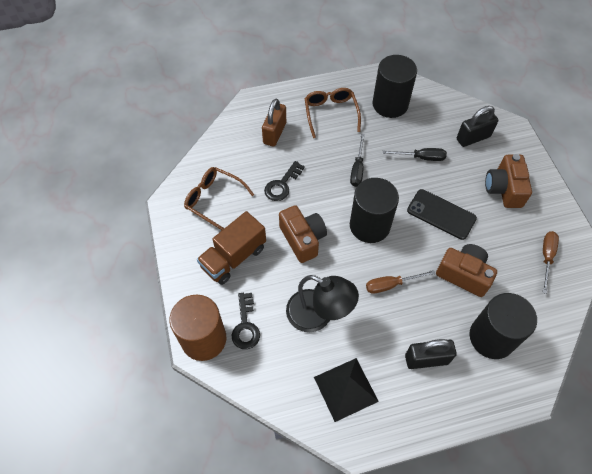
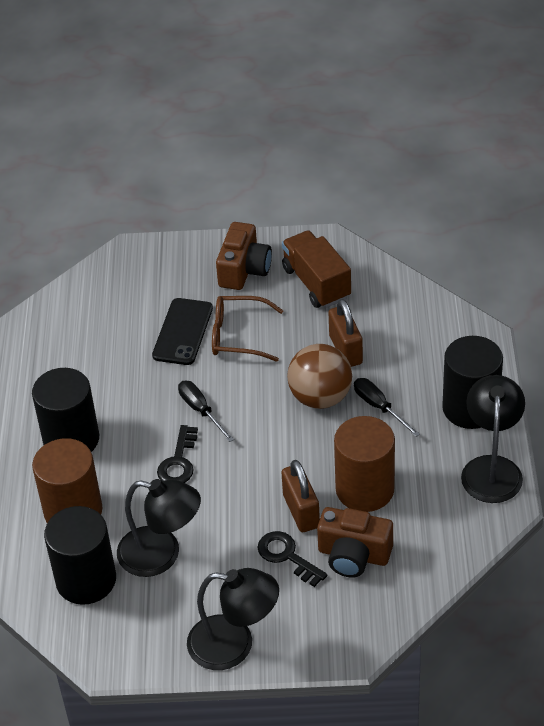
black lamp: 1 -> 3
black padlock: 2 -> 0
black pyramid: 1 -> 0
brown ball: 0 -> 1
brown camera: 3 -> 2
brown cylinder: 1 -> 2
brown glasses: 2 -> 1
brown padlock: 1 -> 2
brown screwdriver: 2 -> 0

